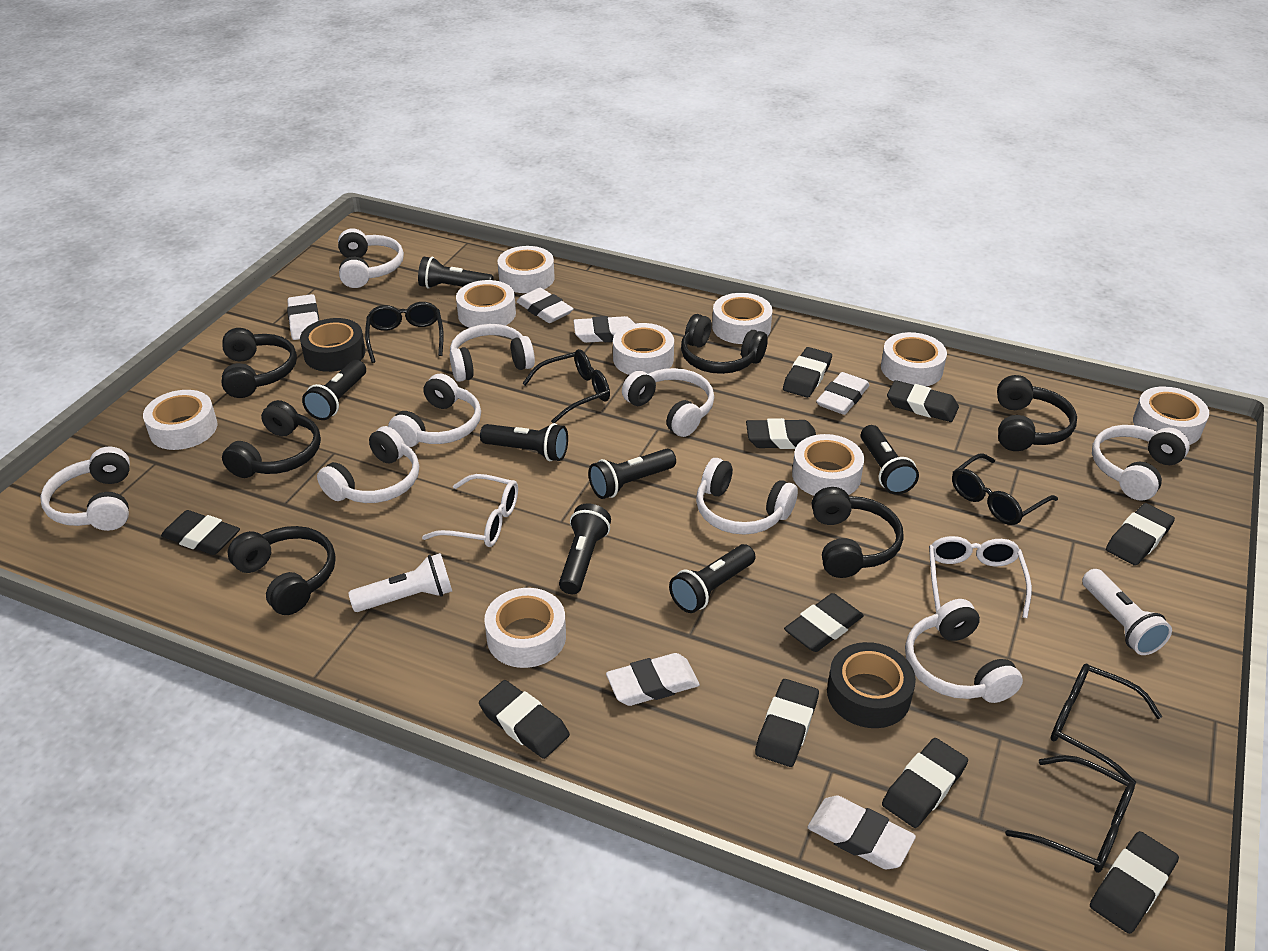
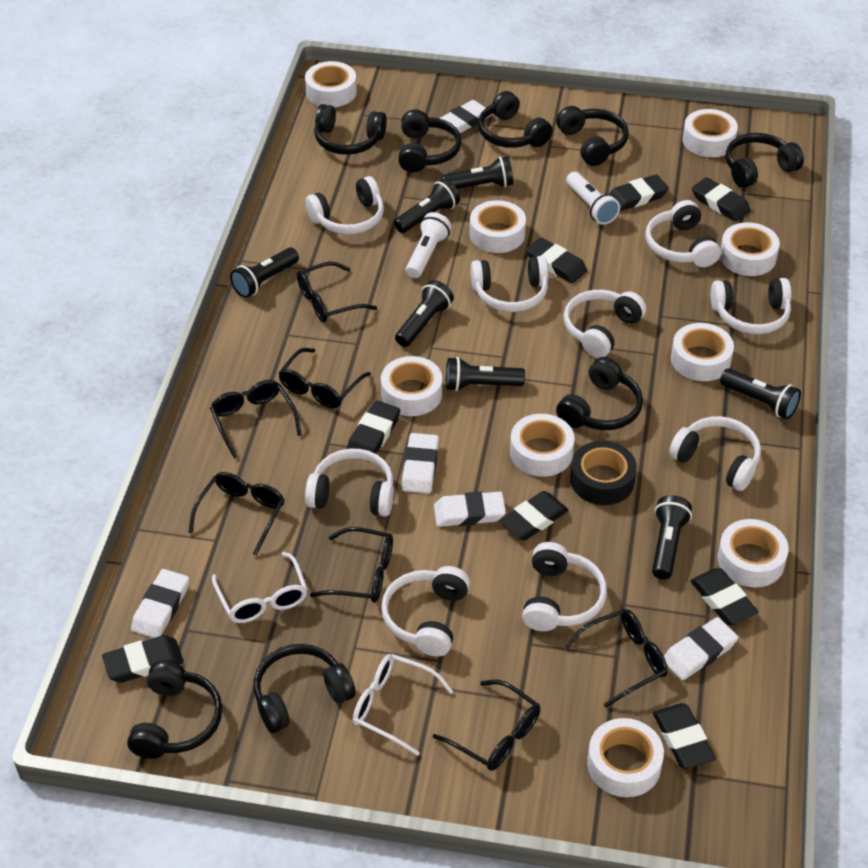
black eraser: 10 -> 8
black glasses: 5 -> 7
black headphones: 6 -> 8
black tape: 2 -> 1
white eraser: 6 -> 5

